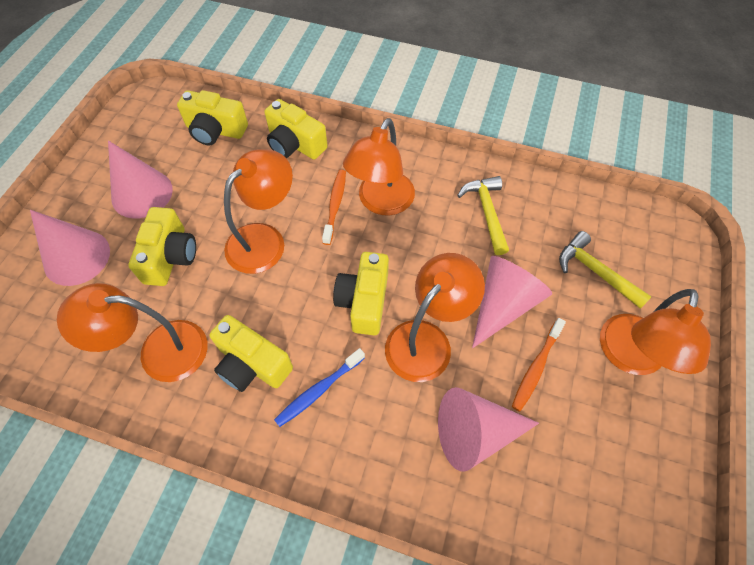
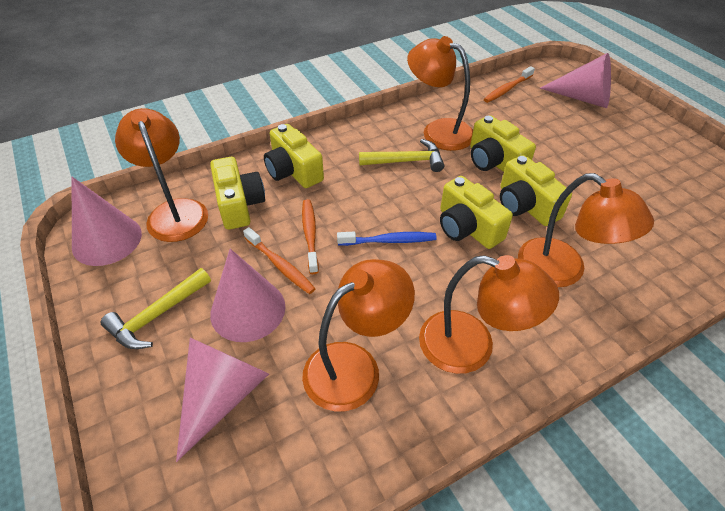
orange toothbrush: 2 -> 3

